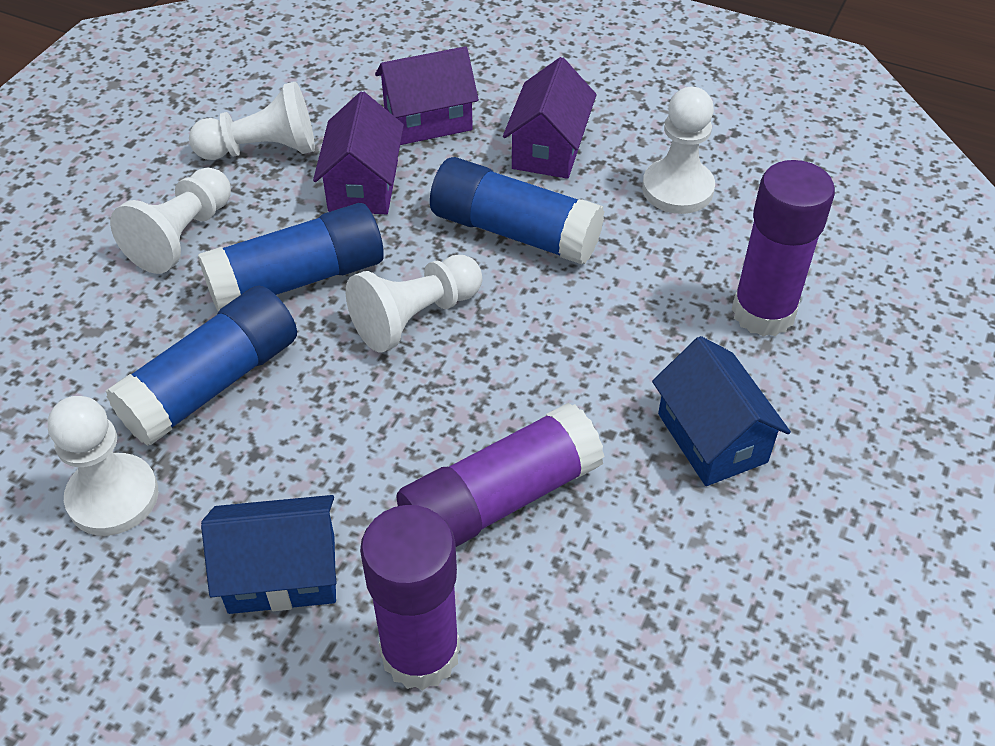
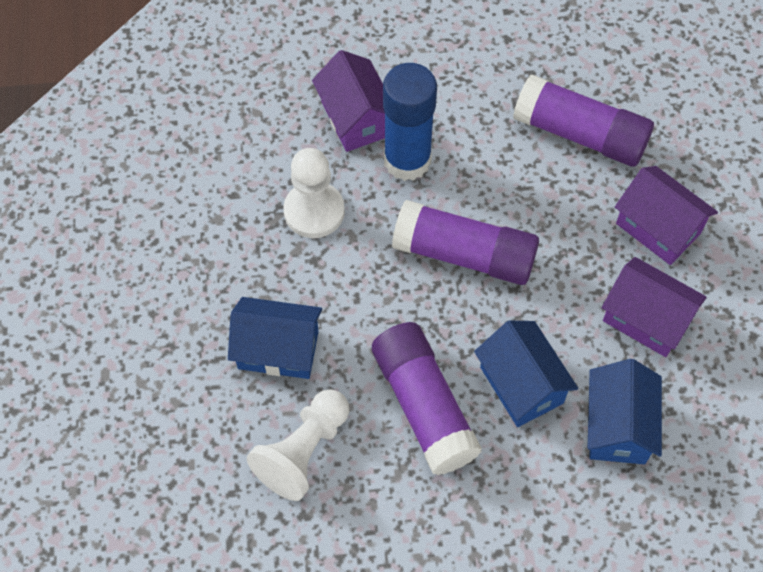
blue glue stick: 3 -> 1
blue house: 2 -> 3
white pawn: 5 -> 2

